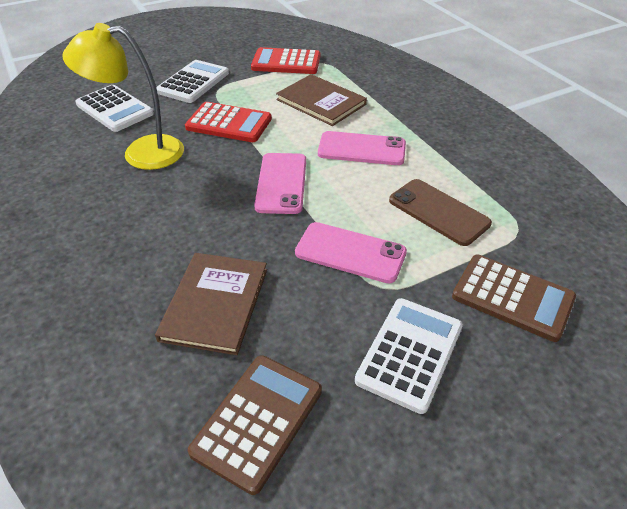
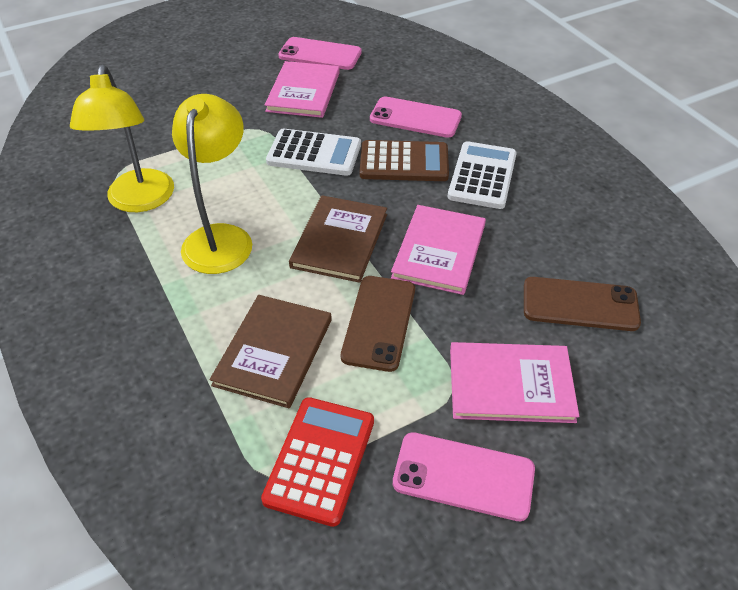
brown calculator: 2 -> 1
brown phone: 1 -> 2
pink book: 0 -> 3
red calculator: 2 -> 1
white calculator: 3 -> 2
yellow lamp: 1 -> 2

